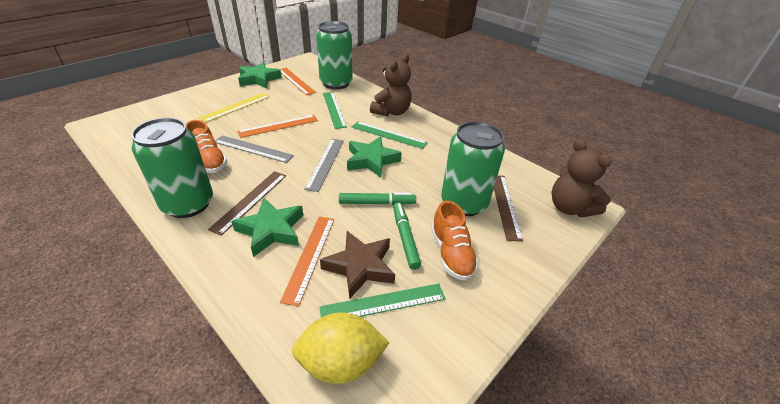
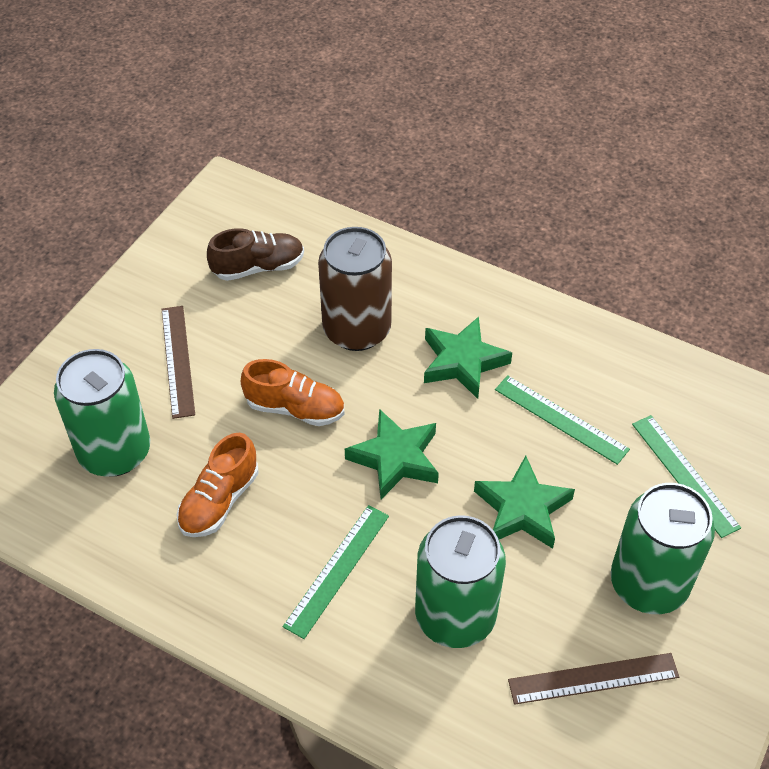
brown can: 0 -> 1
brown shoe: 0 -> 1
brown star: 1 -> 0
brown teddy bear: 2 -> 0
green marker: 2 -> 0
grey ruler: 2 -> 0
orange ruler: 3 -> 0
yellow lemon: 1 -> 0
yellow ruler: 1 -> 0

